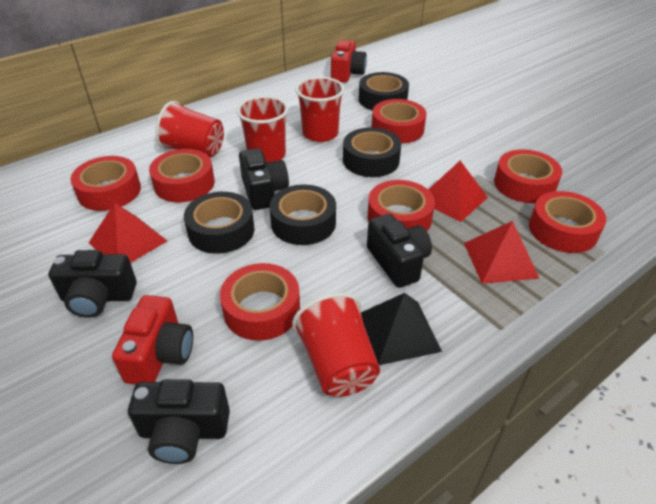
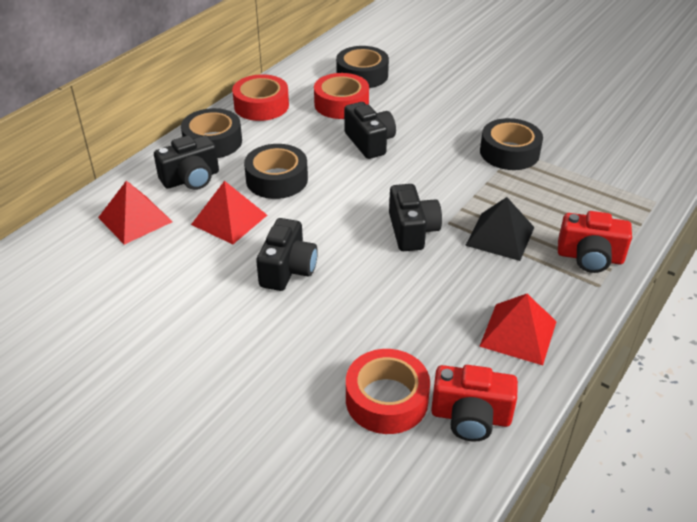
red cup: 4 -> 0
red tape: 7 -> 3

